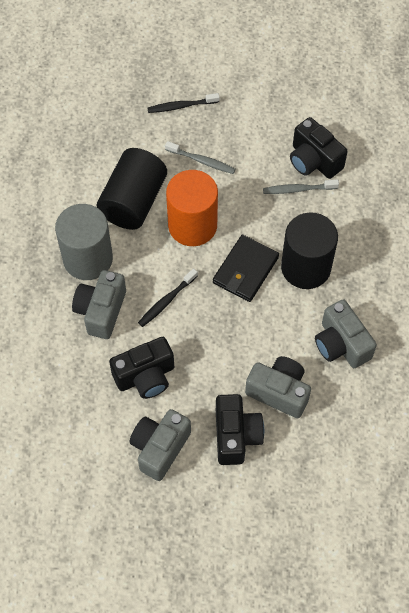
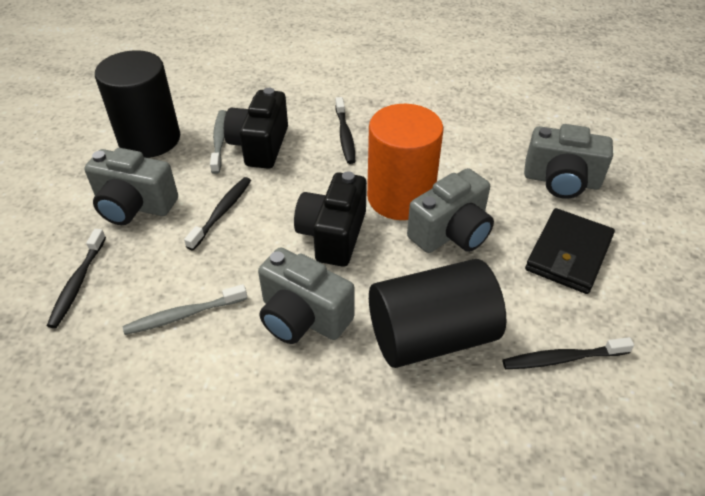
black camera: 3 -> 2
black toothbrush: 2 -> 4
grey cylinder: 1 -> 0

